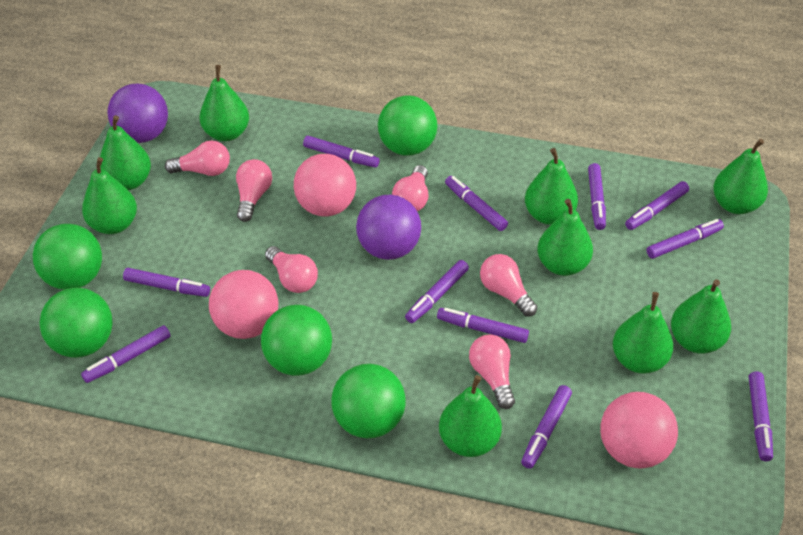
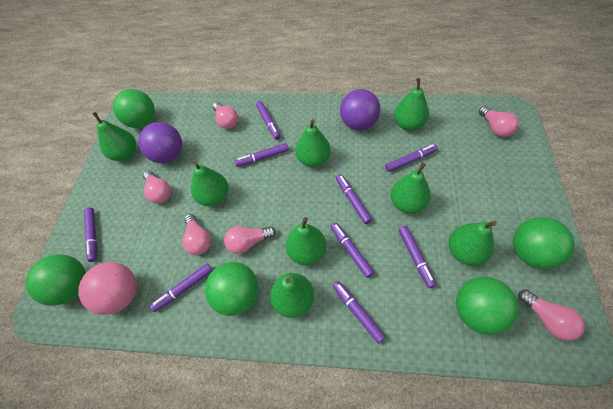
green pear: 9 -> 8
pink ball: 3 -> 1
purple marker: 11 -> 9

